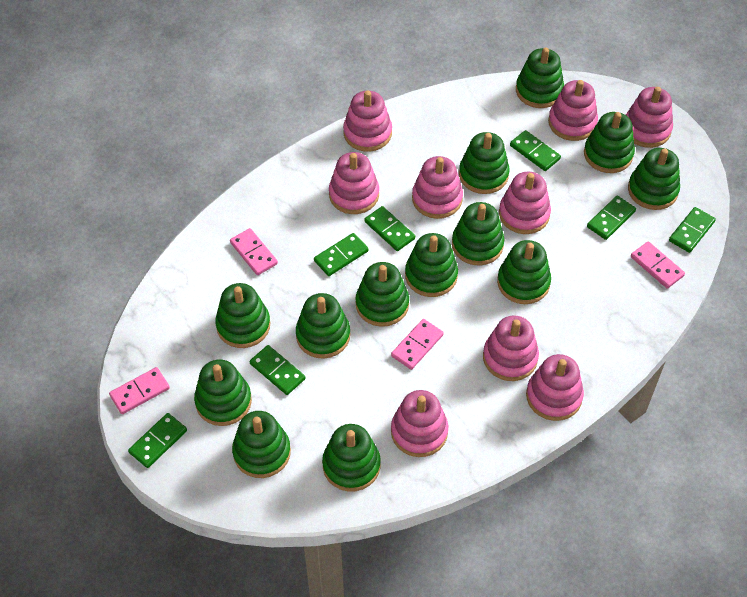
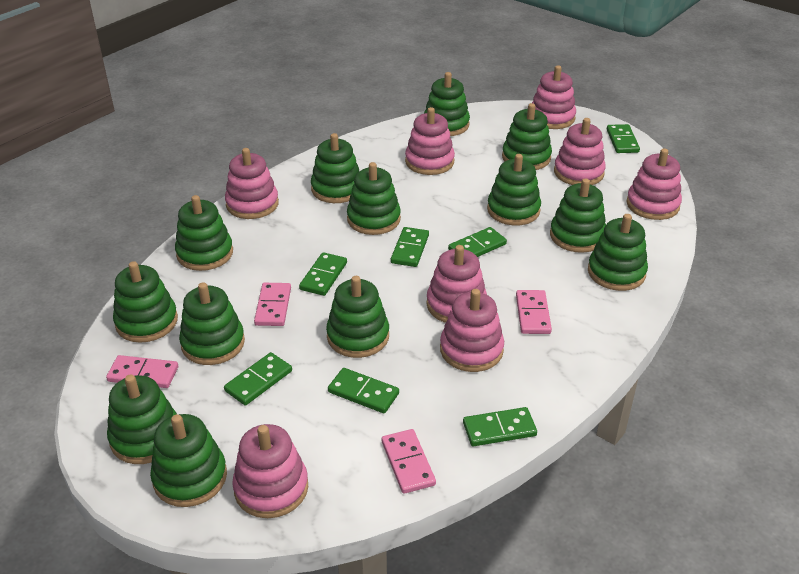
pink stacking toy: 9 -> 8

